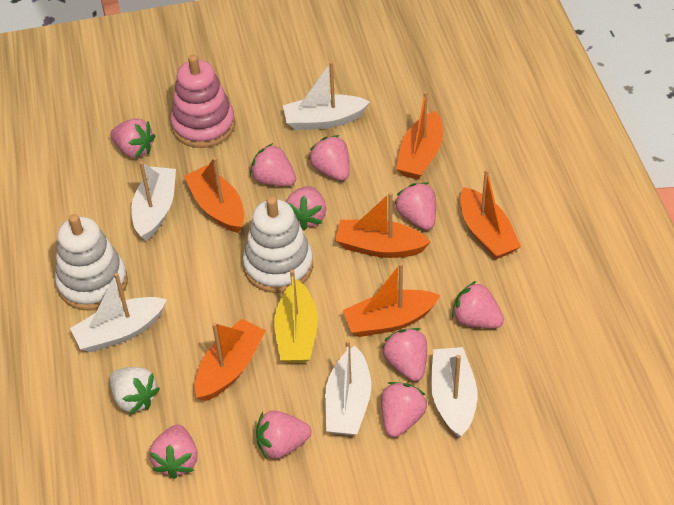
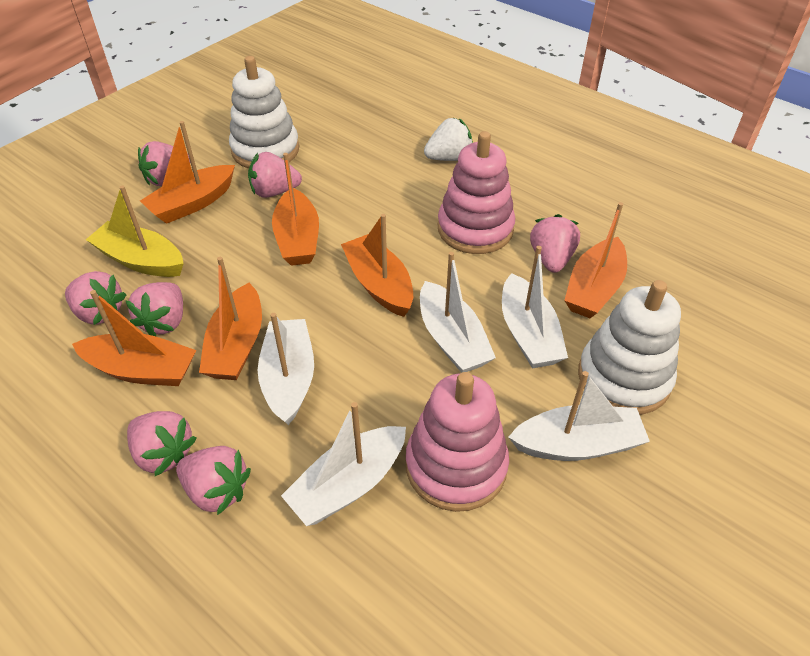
pink stacking toy: 1 -> 2
pink strawberry: 10 -> 7

